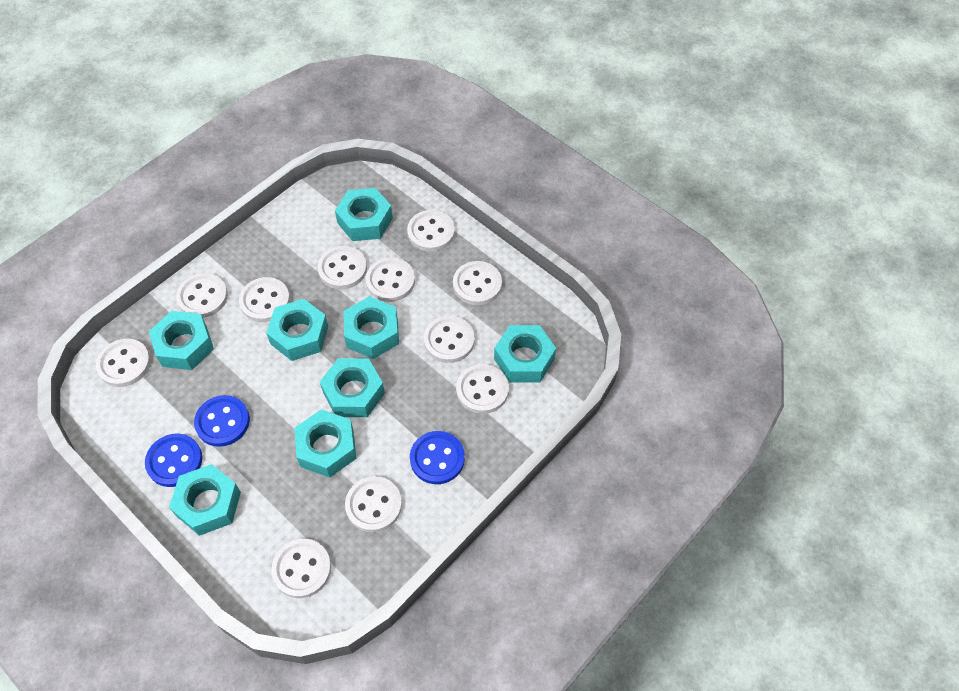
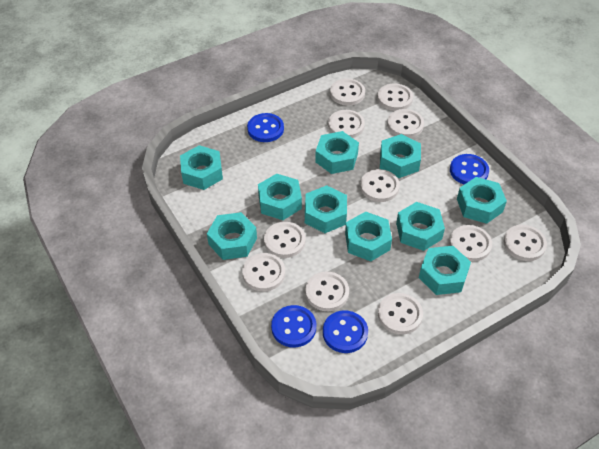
blue button: 3 -> 4
turquoise nut: 8 -> 10

